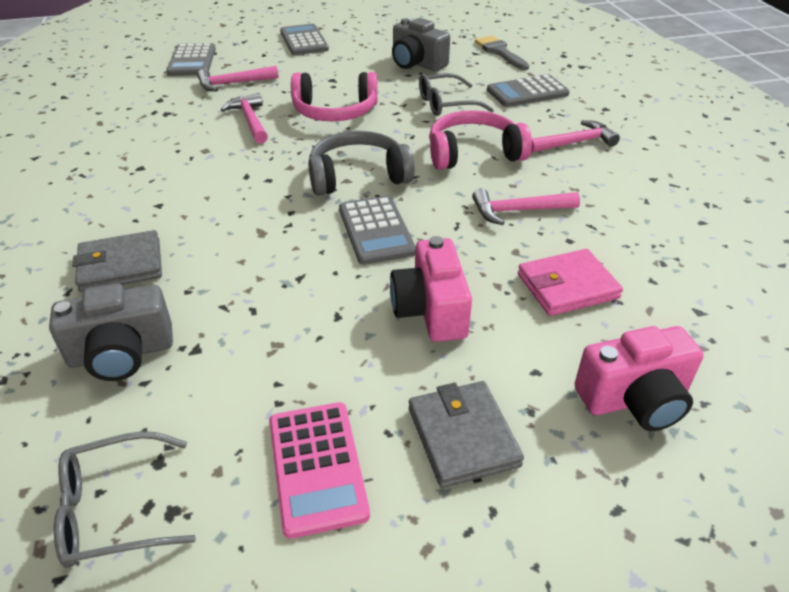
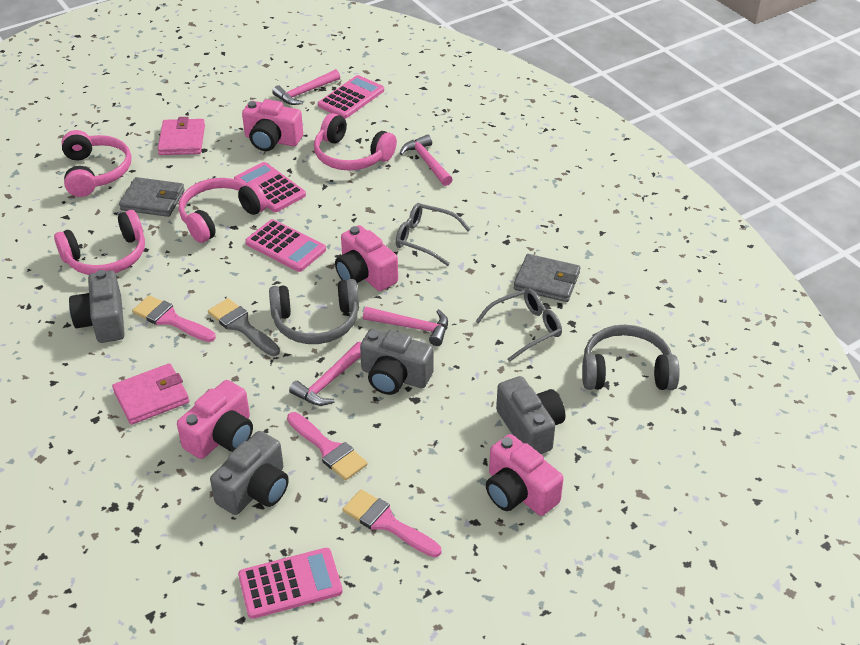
grey calculator: 4 -> 0
grey camera: 2 -> 4
grey headphones: 1 -> 2
pink brush: 0 -> 3
pink calculator: 1 -> 4
pink camera: 2 -> 4
pink headphones: 2 -> 4
pink wallet: 1 -> 2

